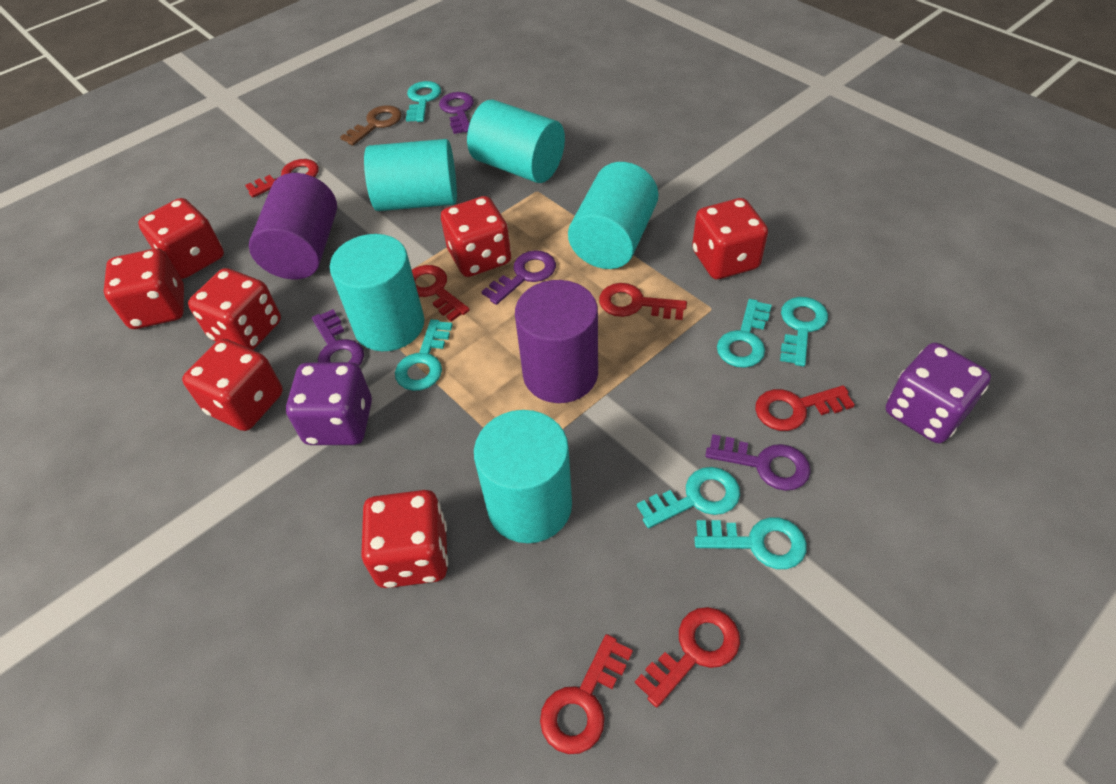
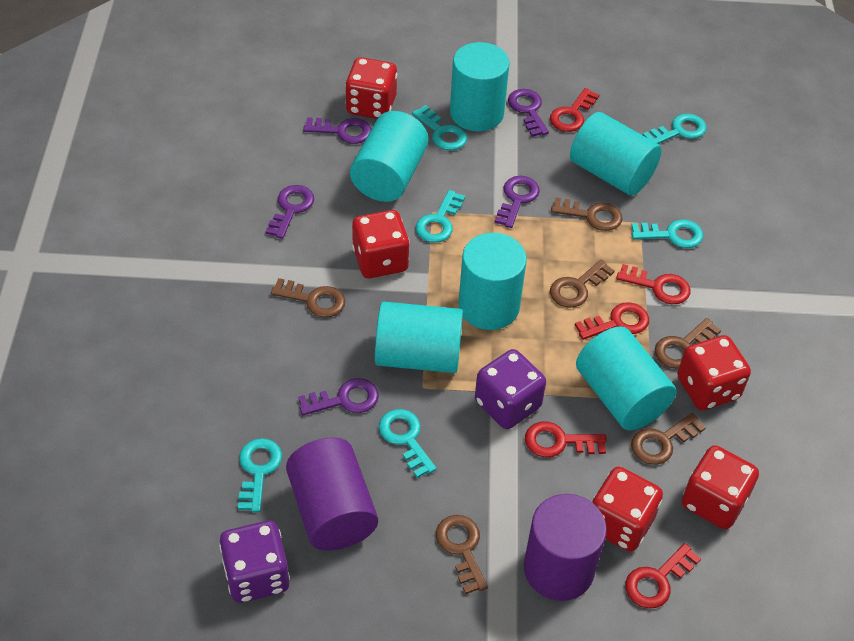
brown key: 1 -> 6
purple key: 4 -> 5
red dice: 7 -> 5
red key: 6 -> 5
turquoise cylinder: 5 -> 6

